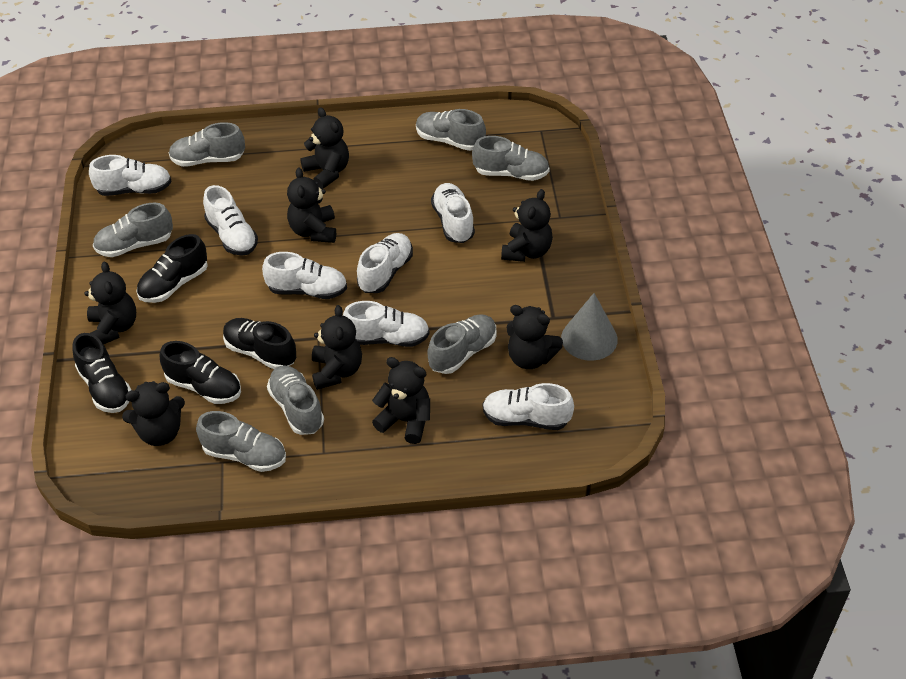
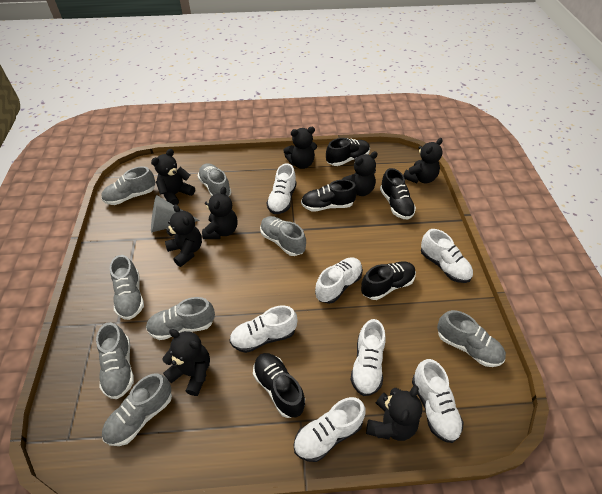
black shoe: 4 -> 5
grey shoe: 7 -> 8

